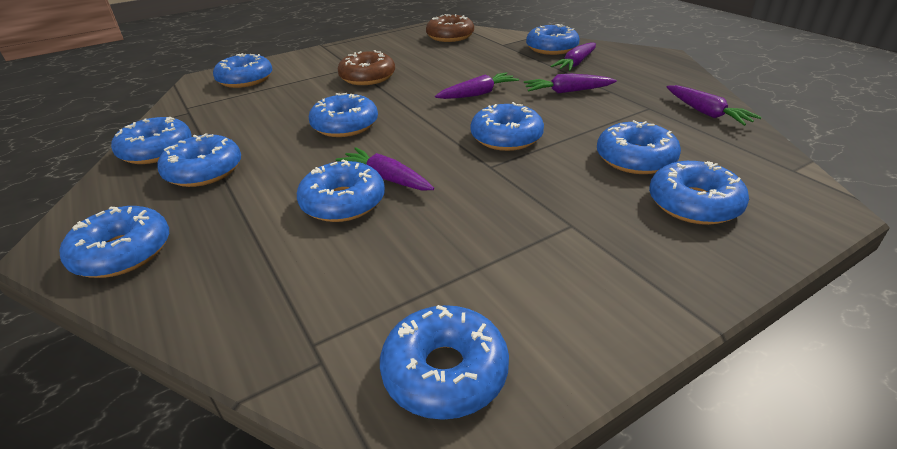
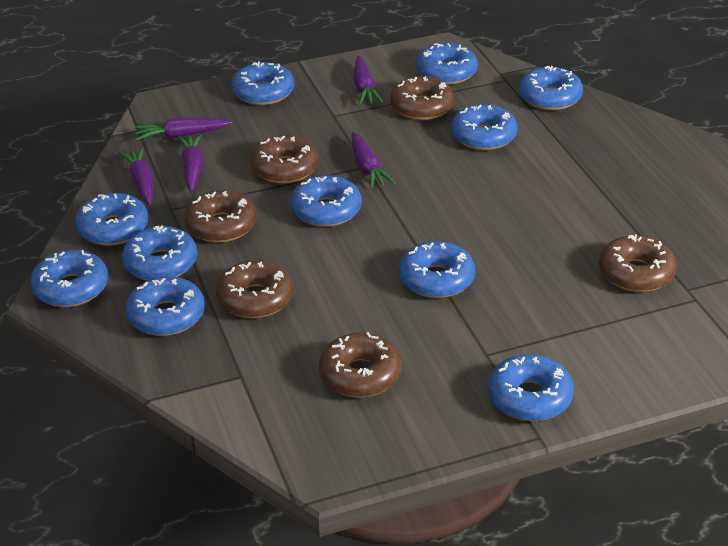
brown donut: 2 -> 6

